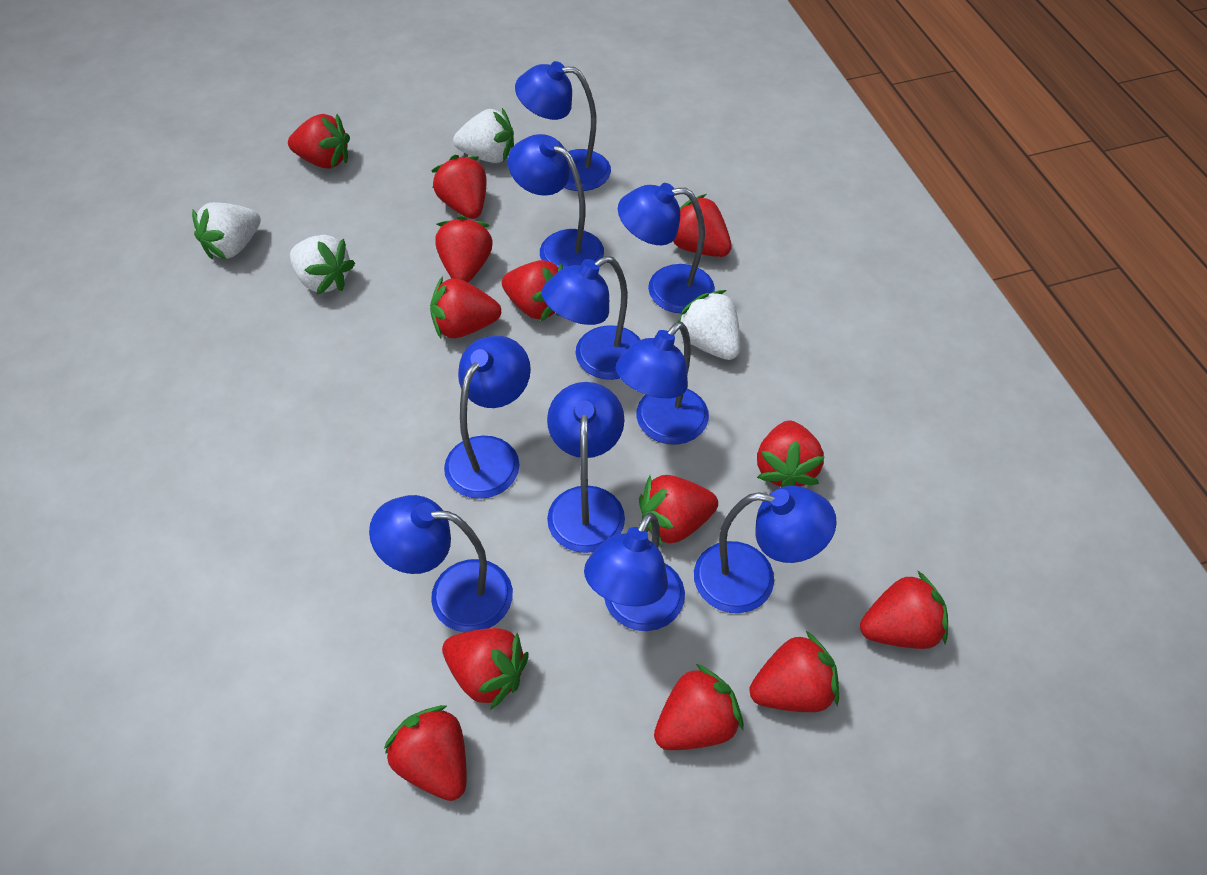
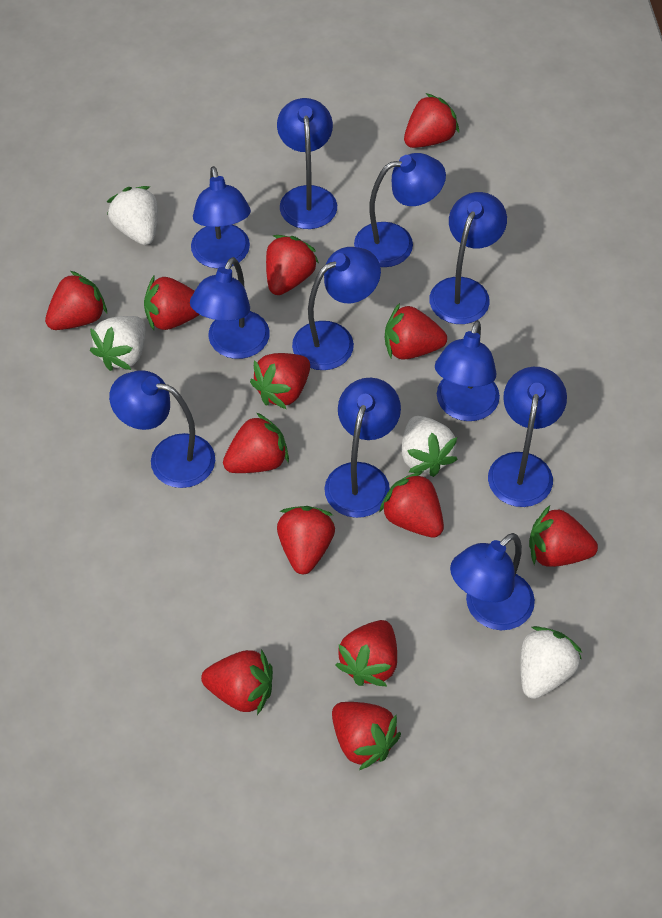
blue lamp: 10 -> 11

